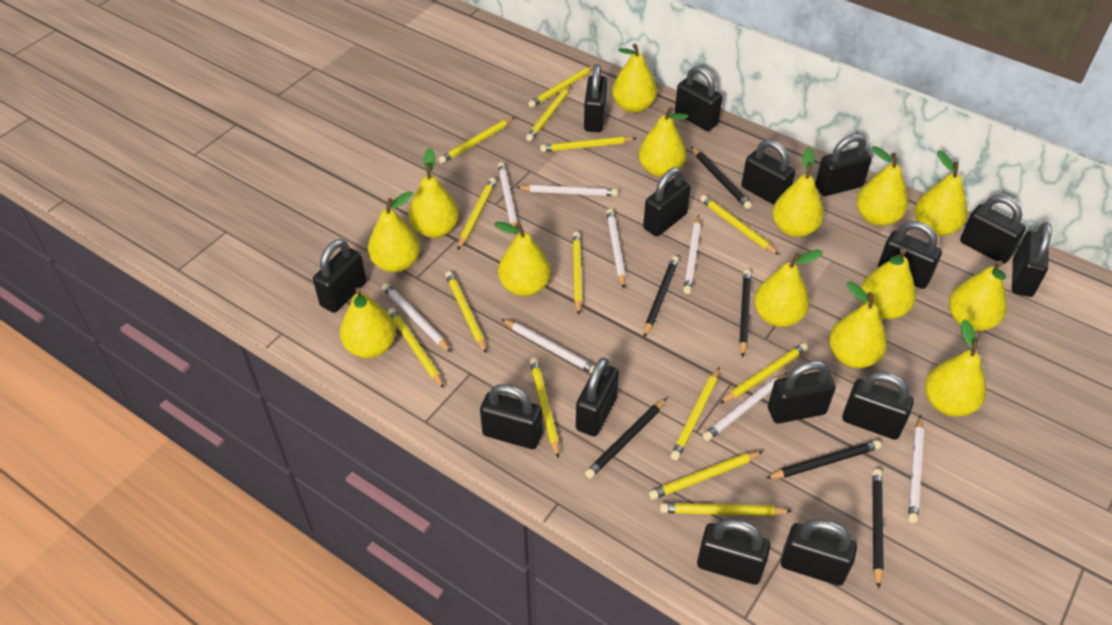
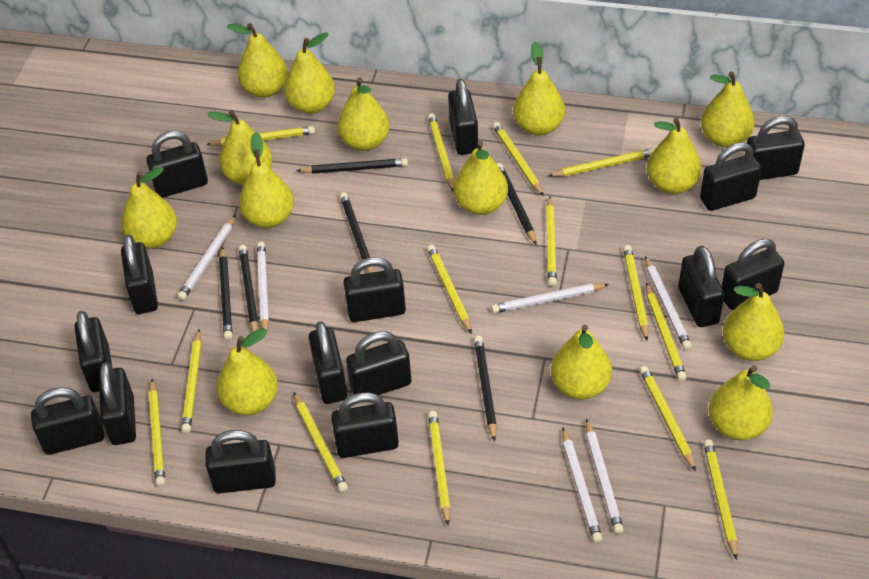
white pencil: 8 -> 6

